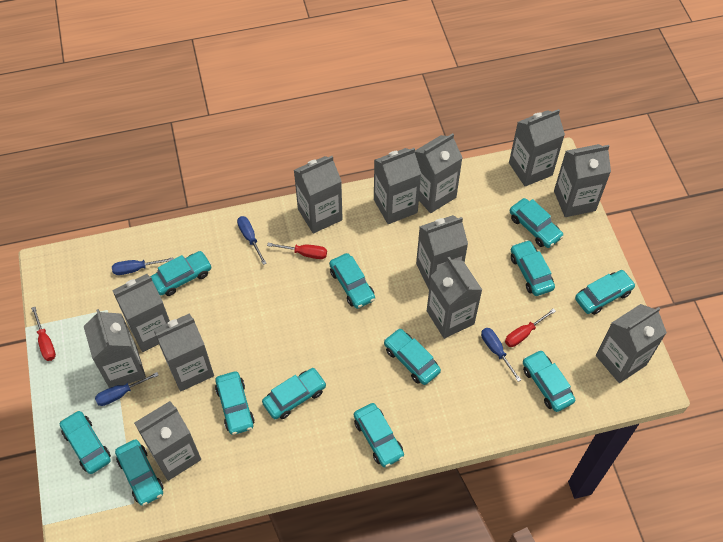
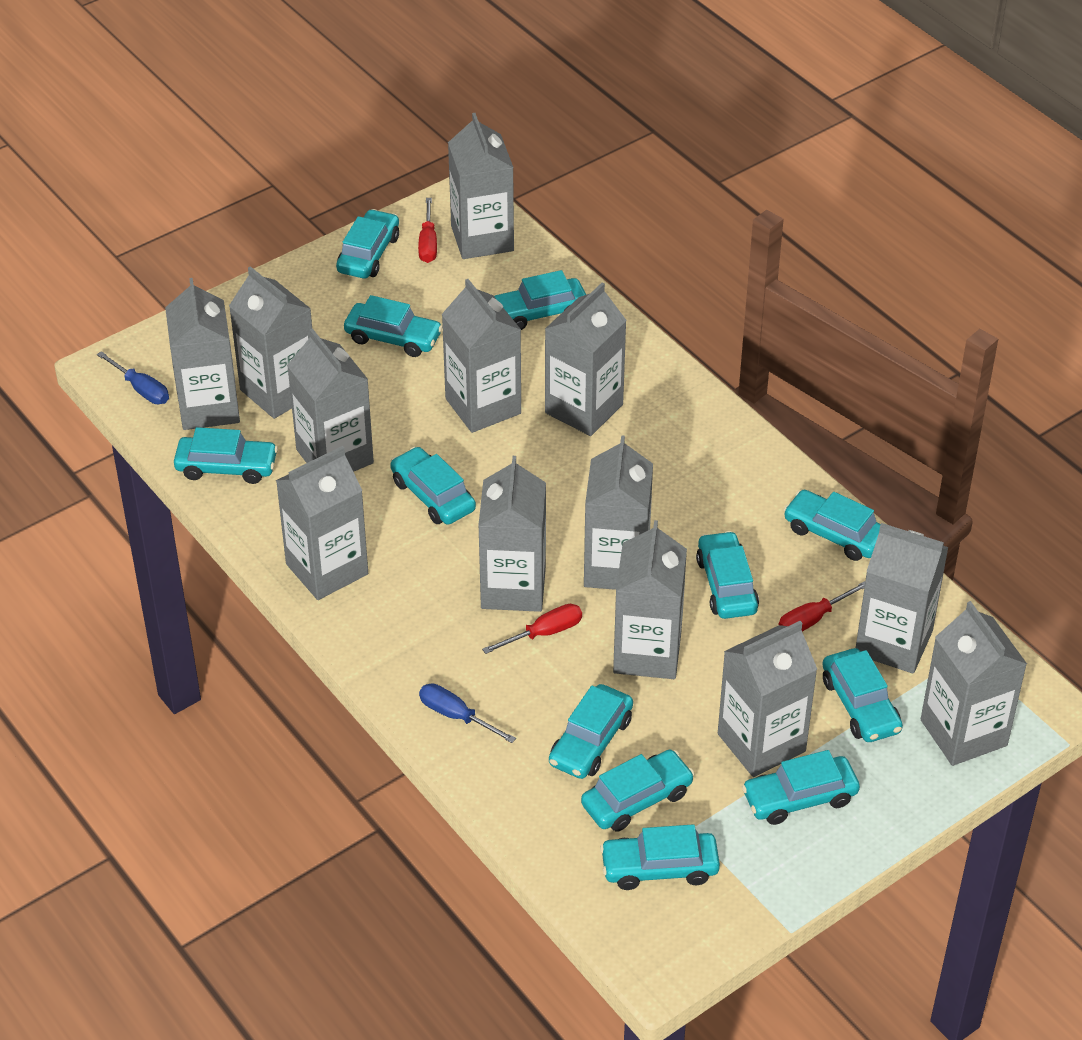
blue screwdriver: 4 -> 2
grey carton: 12 -> 13

